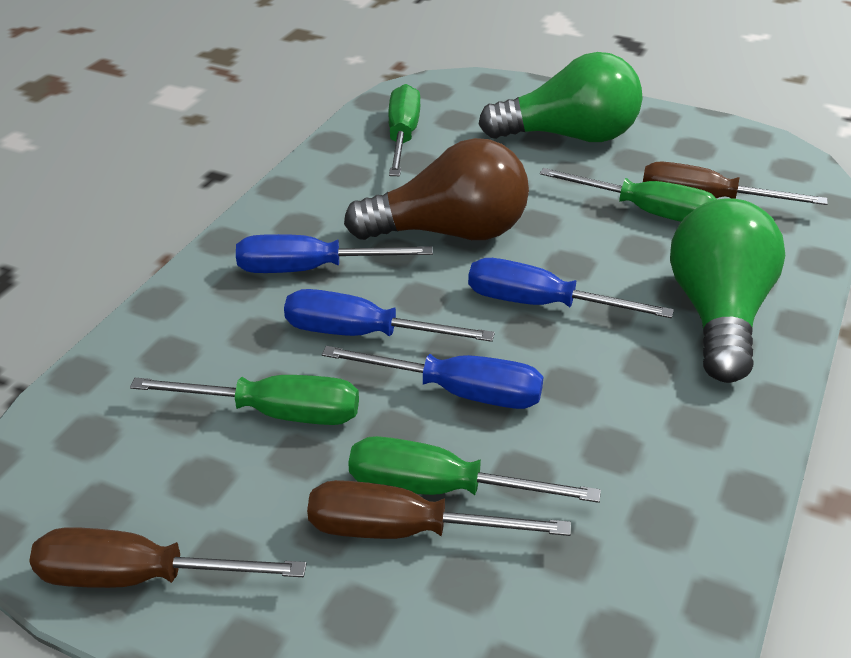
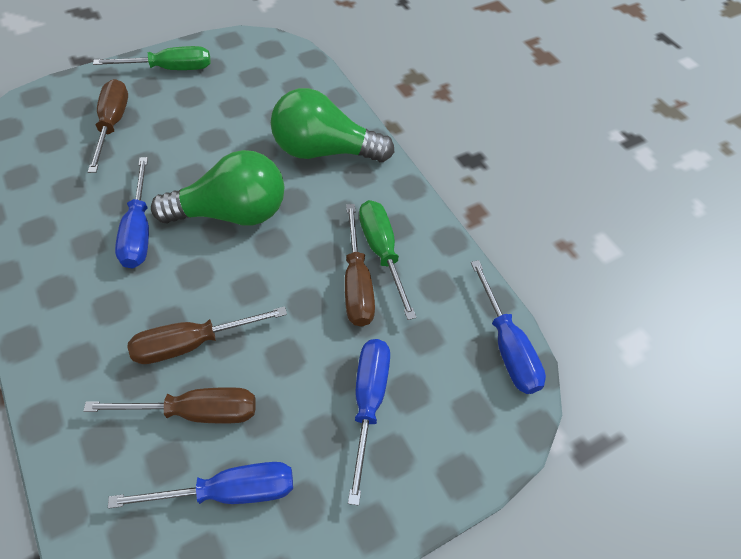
brown light bulb: 1 -> 0
brown screwdriver: 3 -> 4
green screwdriver: 4 -> 2

